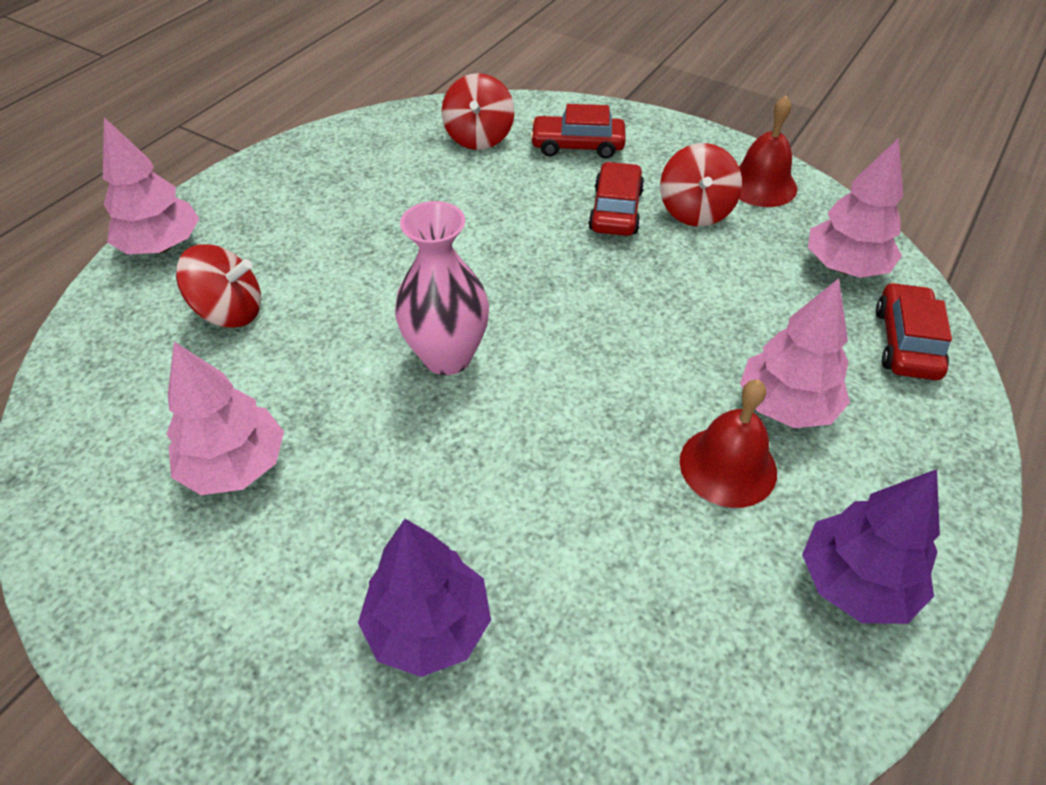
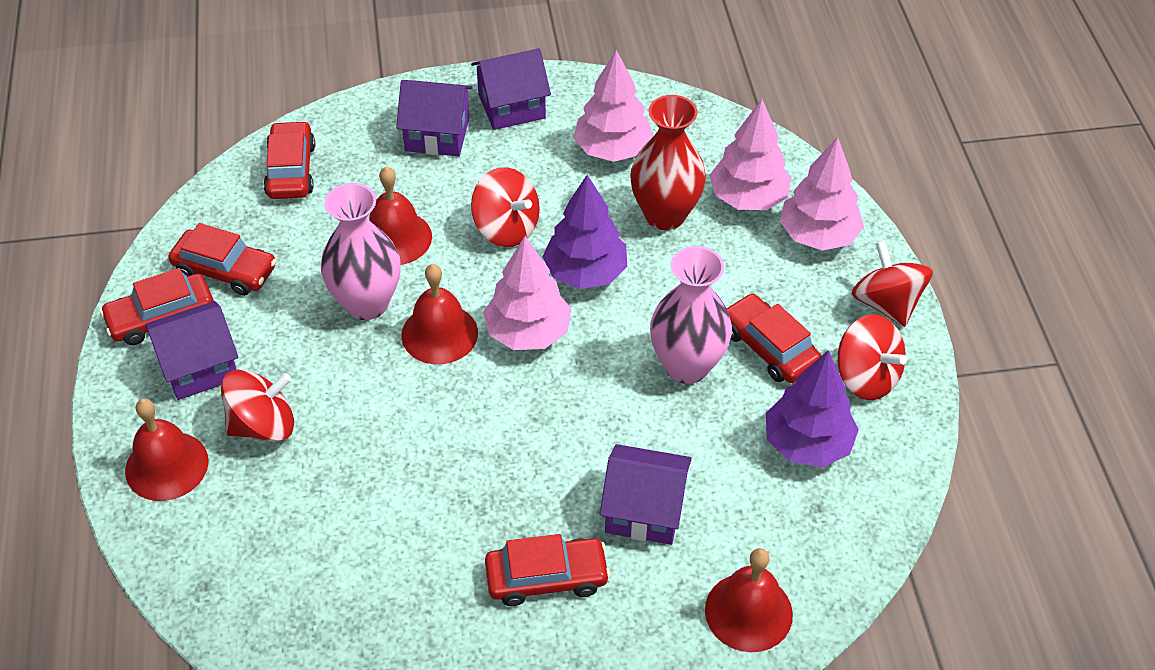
pink vase: 1 -> 2
purple house: 0 -> 4
red bell: 2 -> 4
red car: 3 -> 5
red spinning top: 3 -> 4
red vase: 0 -> 1

